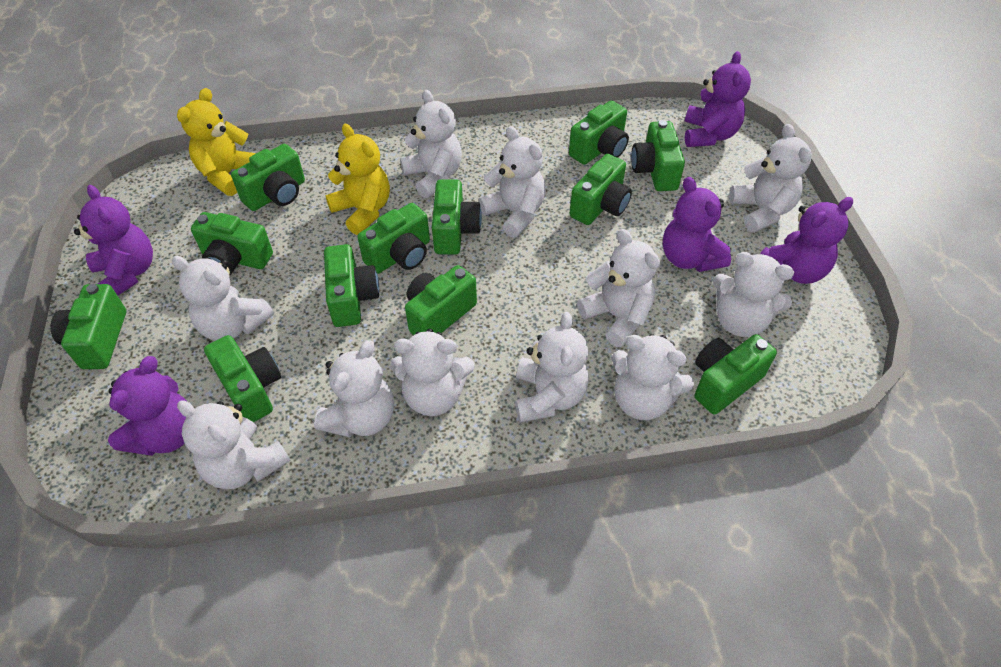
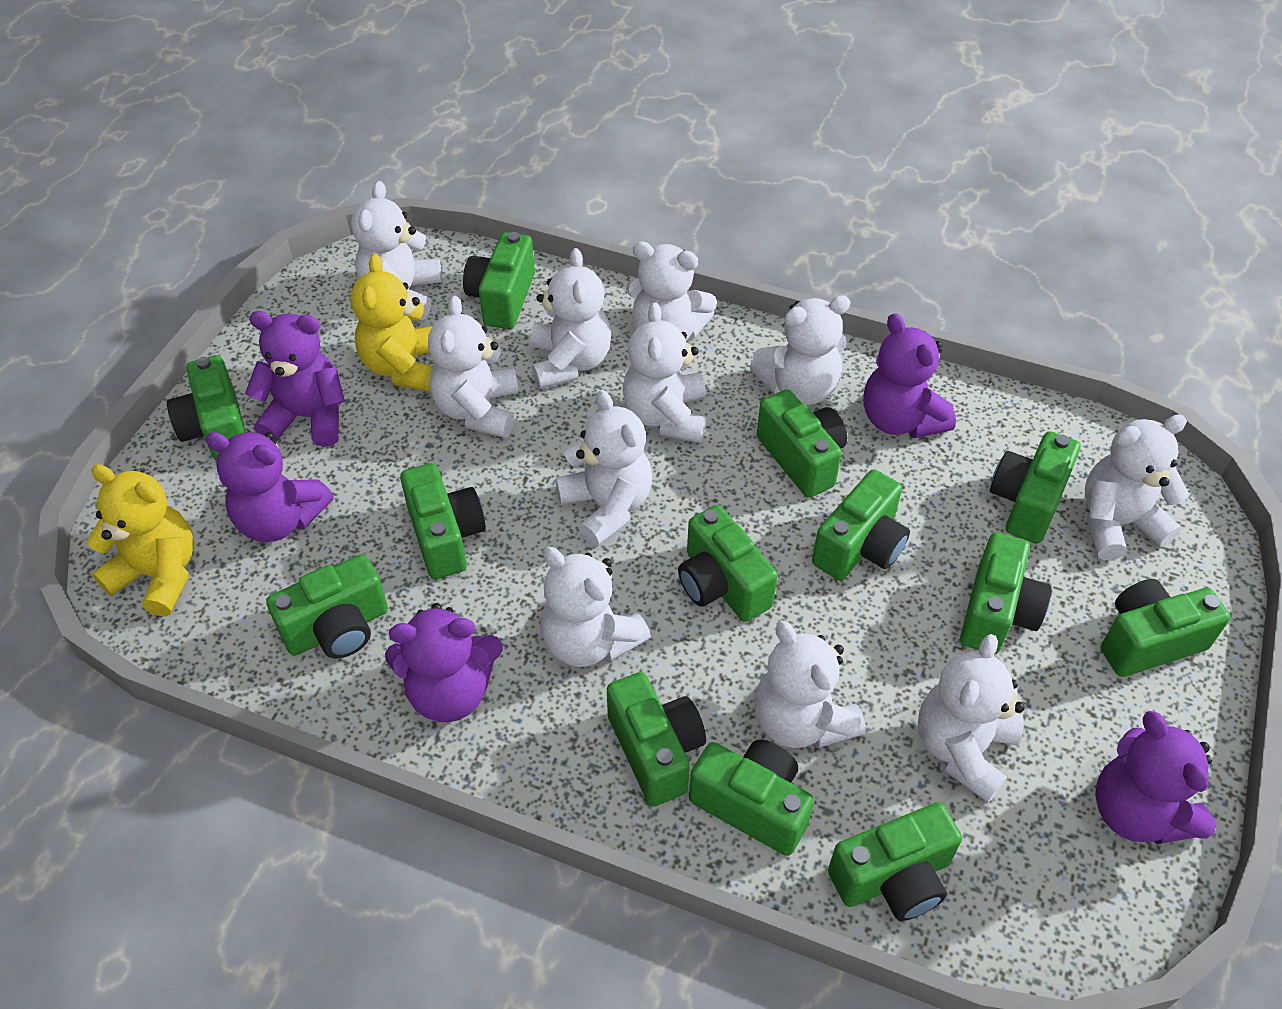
green camera: 12 -> 13

